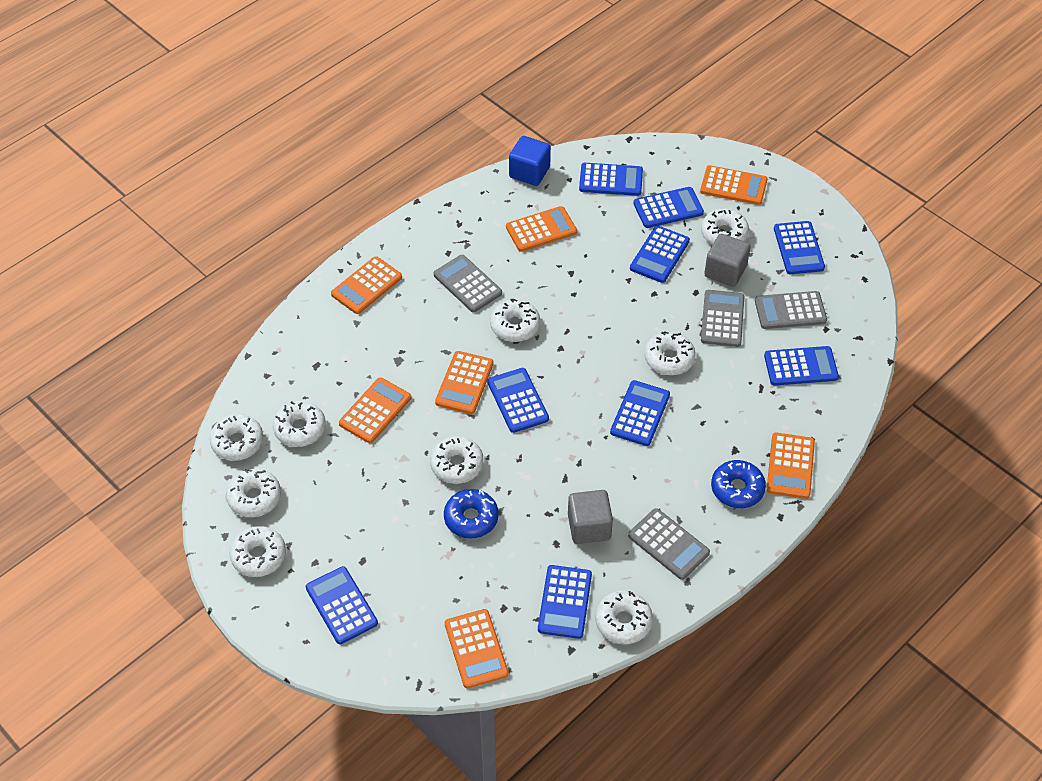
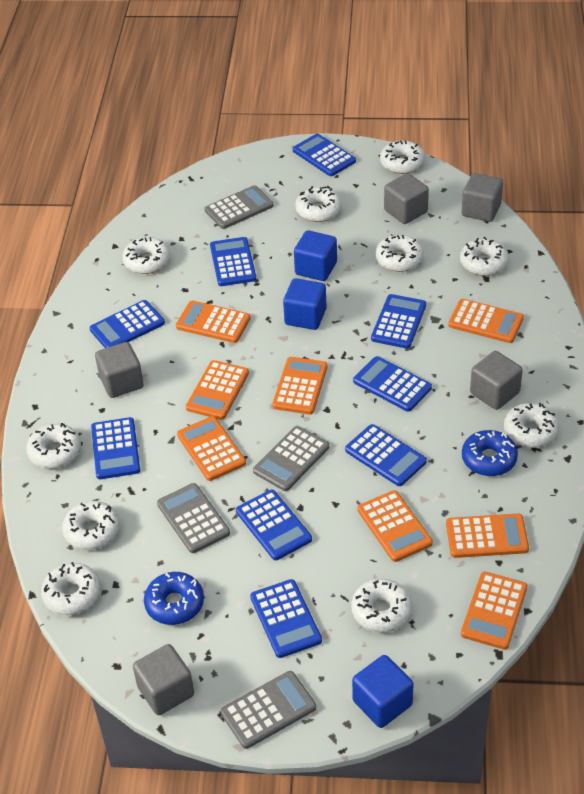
blue cube: 1 -> 3
grey cube: 2 -> 5
orange calculator: 7 -> 8
white donut: 9 -> 10

